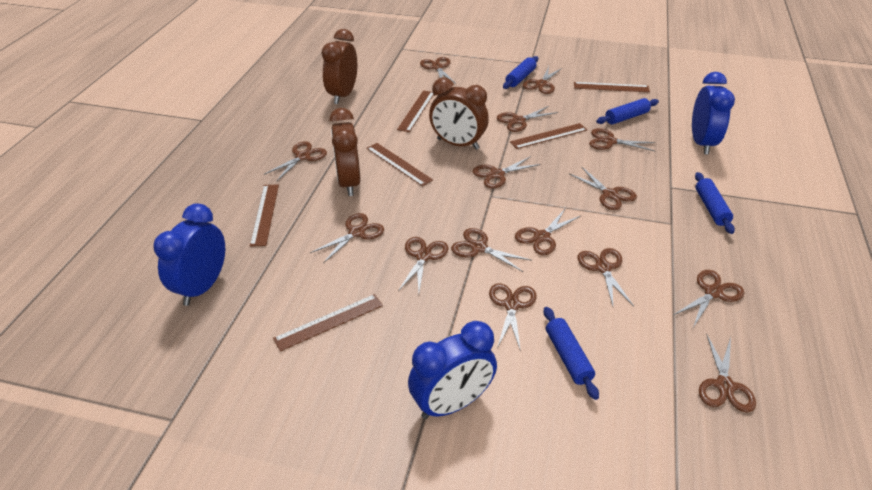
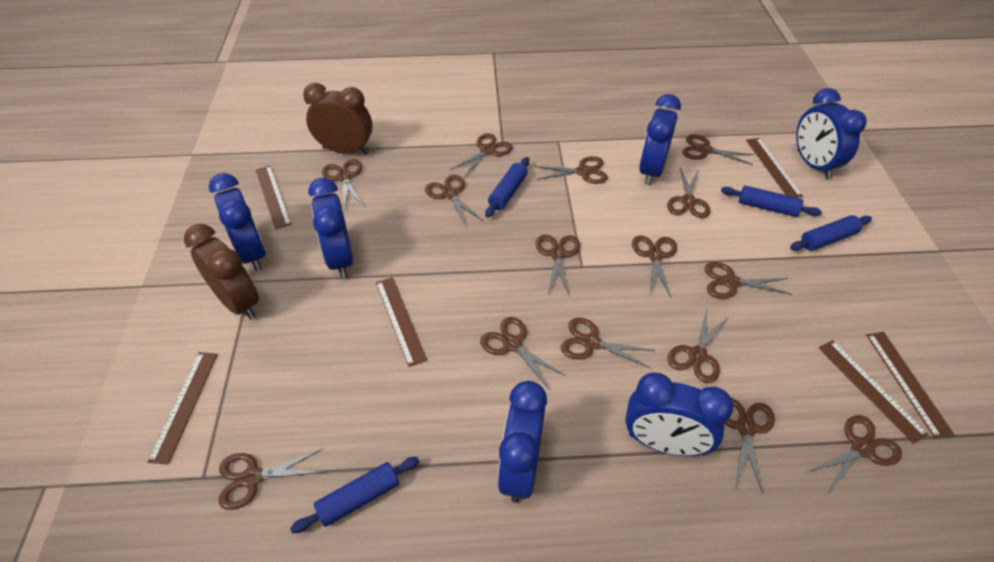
blue clock: 3 -> 6
brown clock: 3 -> 2

